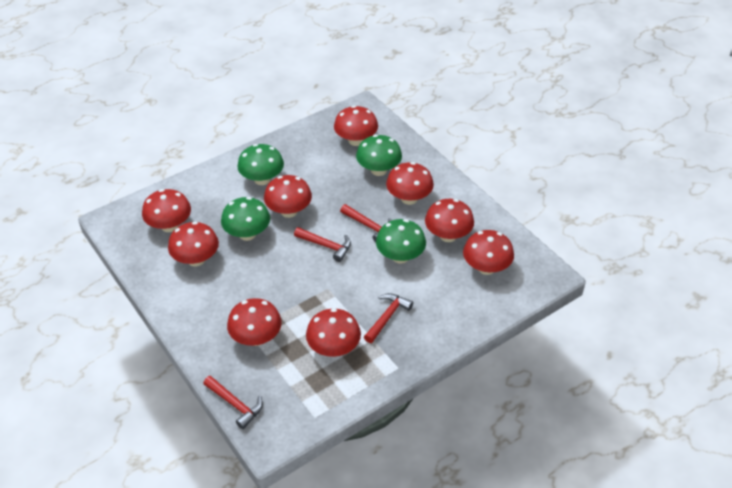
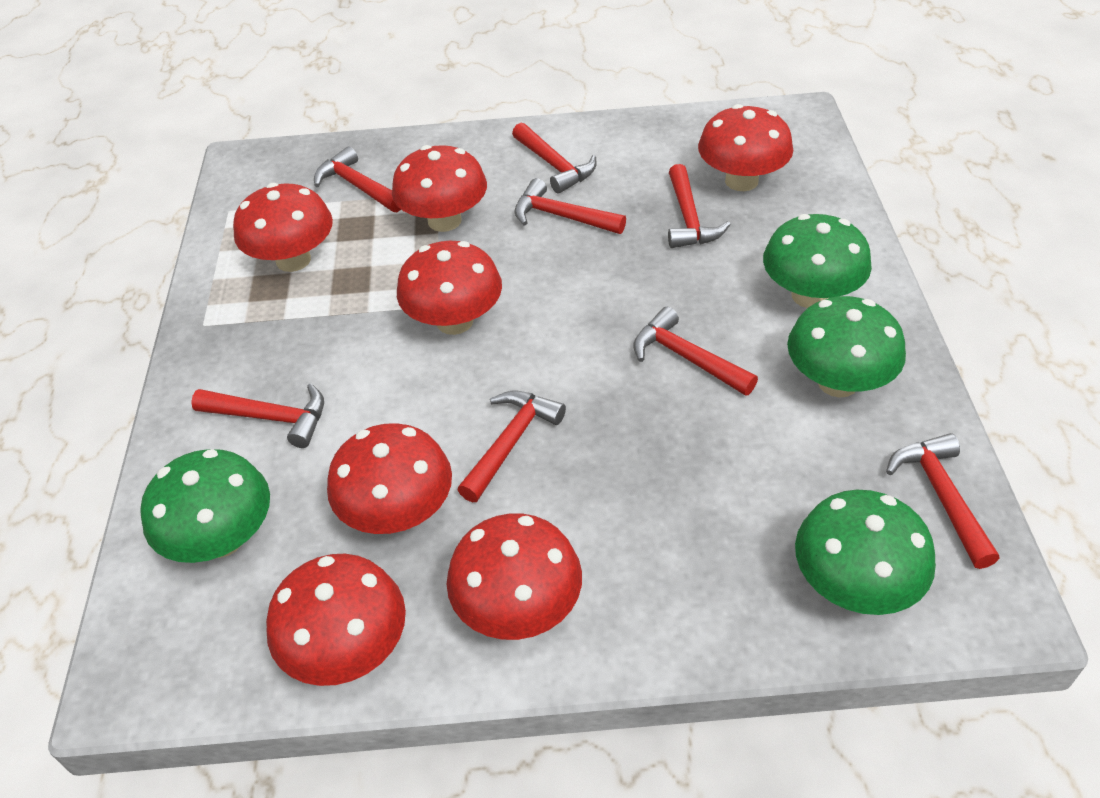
red hammer: 4 -> 8
red mushroom: 9 -> 7

